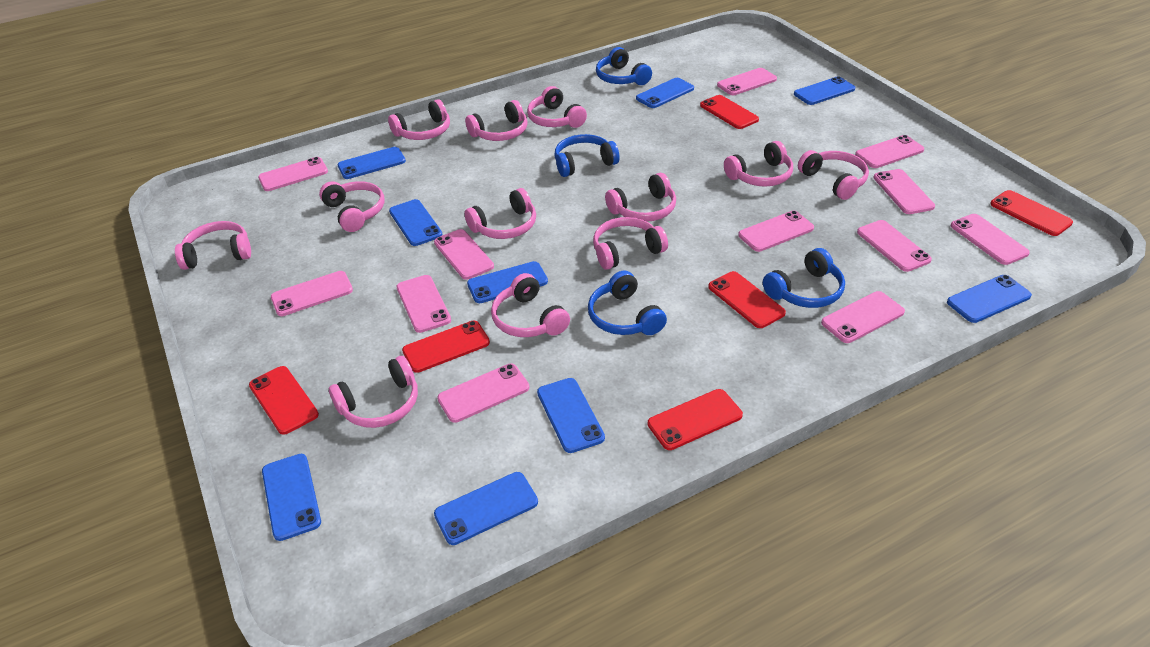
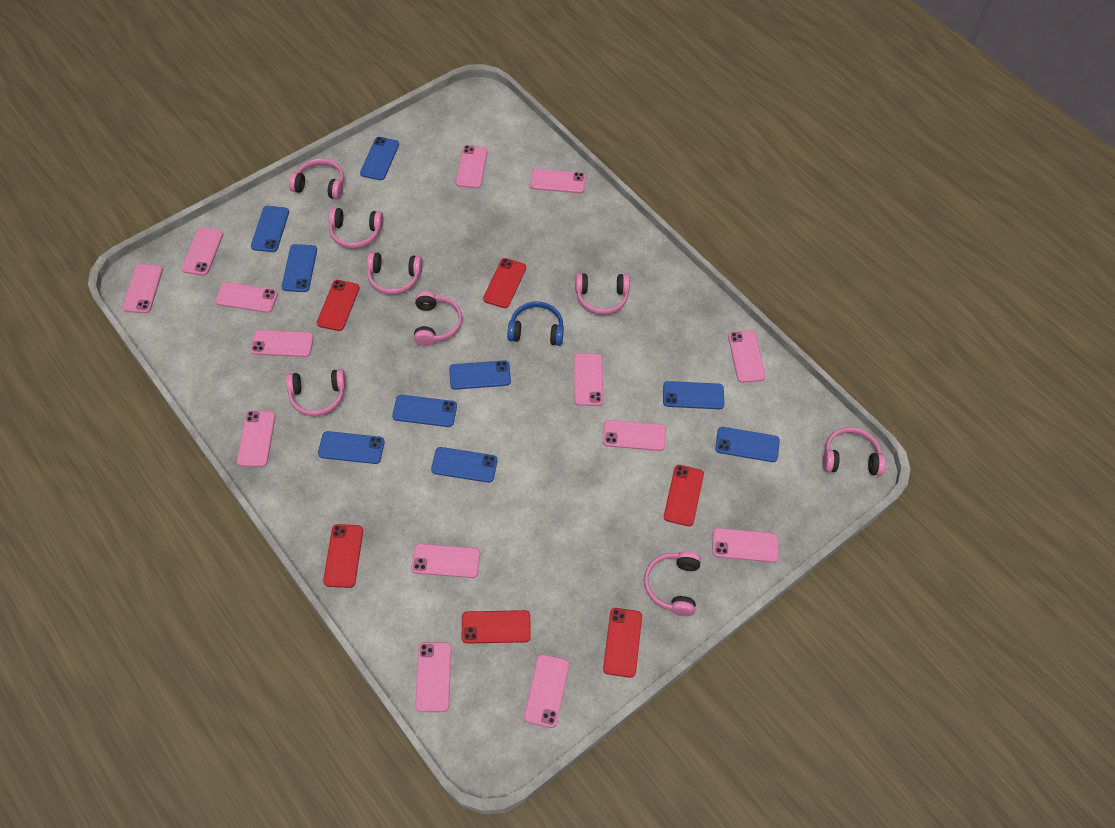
blue headphones: 4 -> 1
pink headphones: 12 -> 8
pink phone: 12 -> 14

